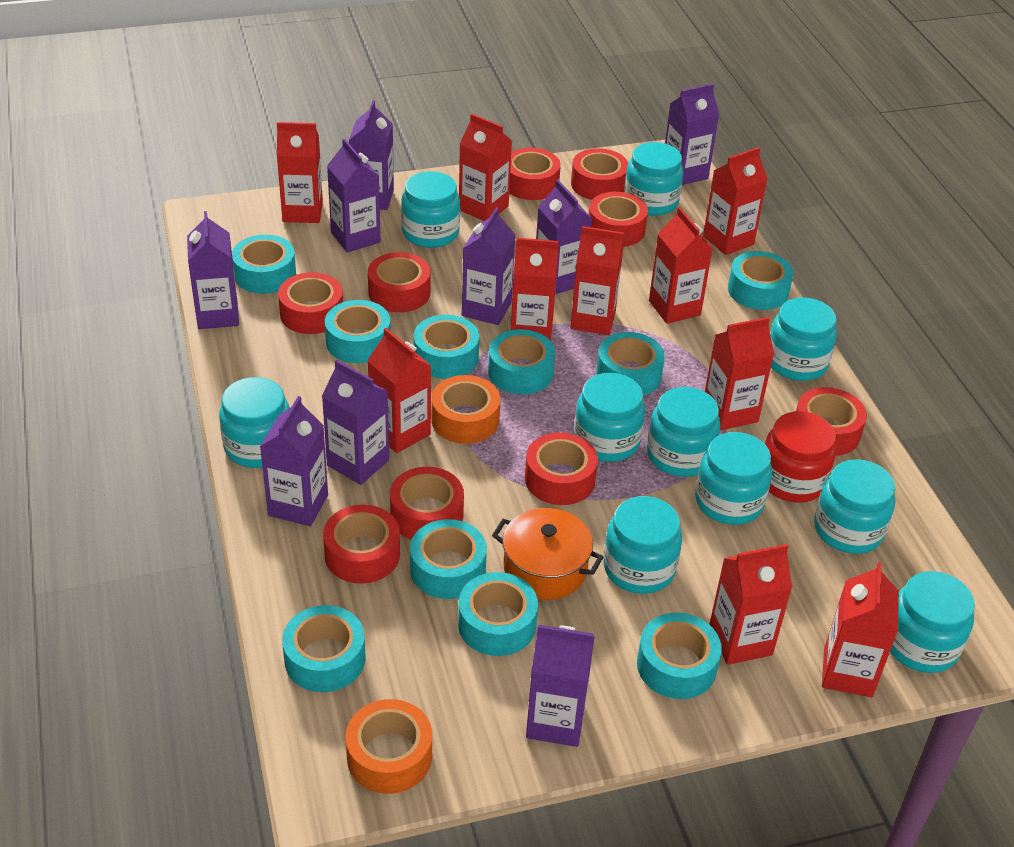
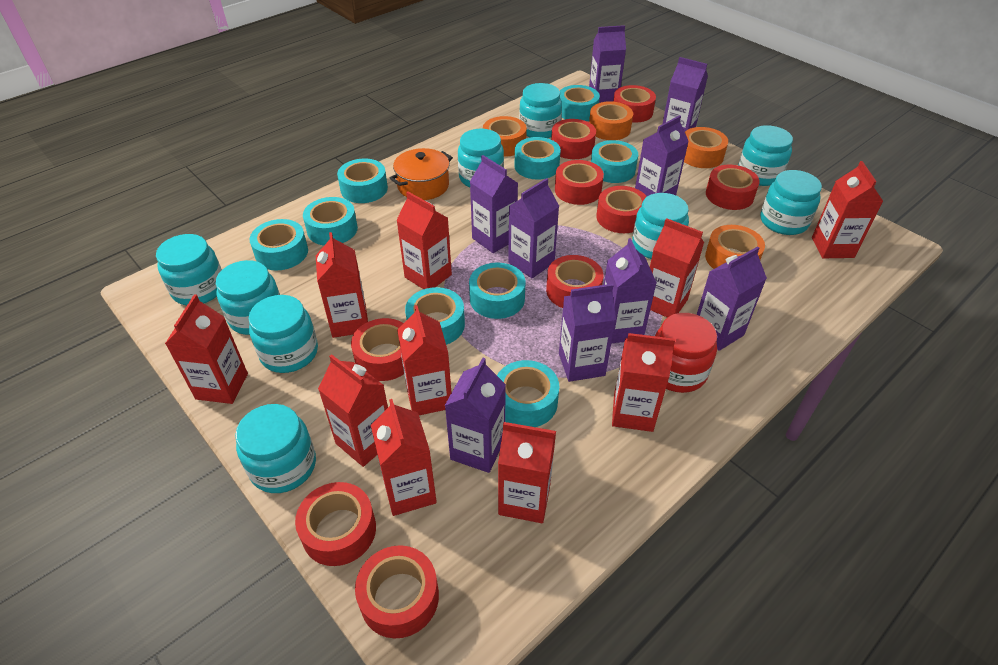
orange tape: 2 -> 4
turquoise jar: 10 -> 9
turquoise tape: 10 -> 9

